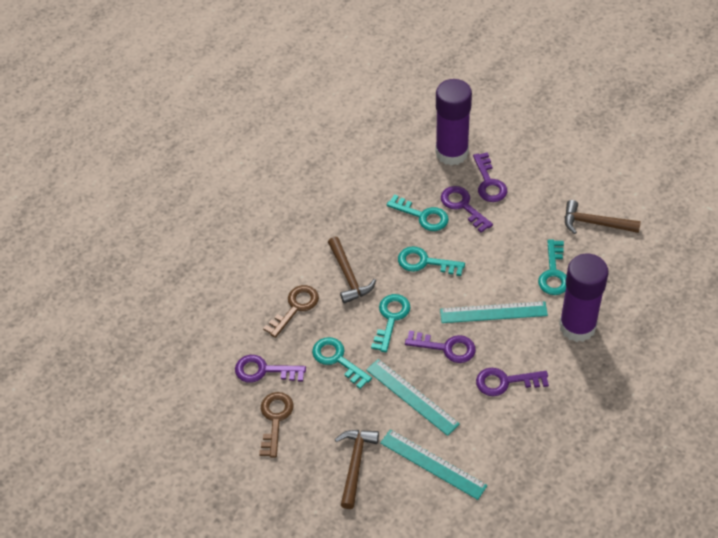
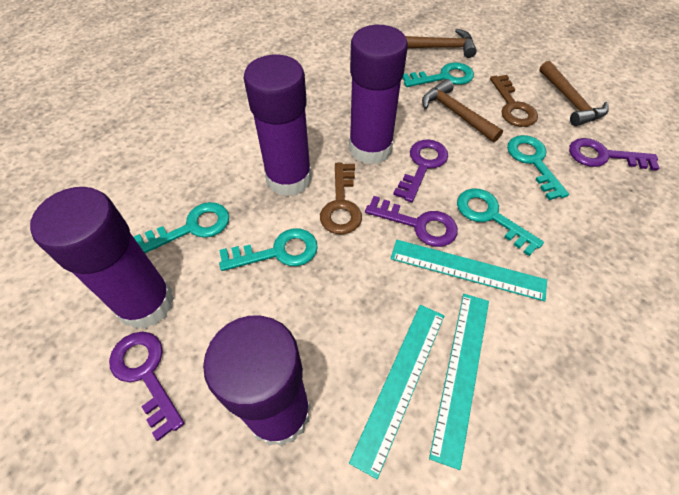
purple glue stick: 2 -> 4
purple key: 5 -> 4

